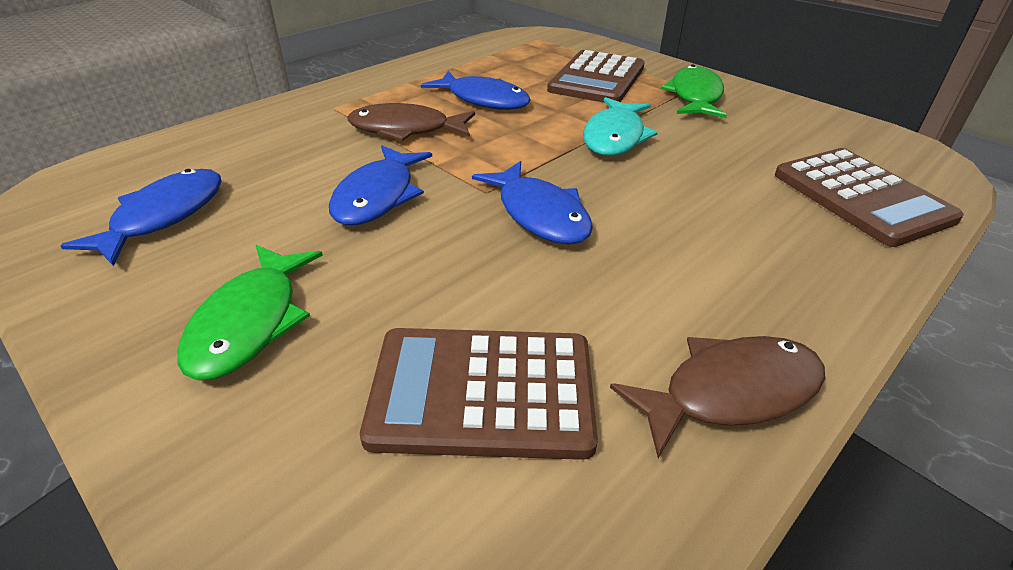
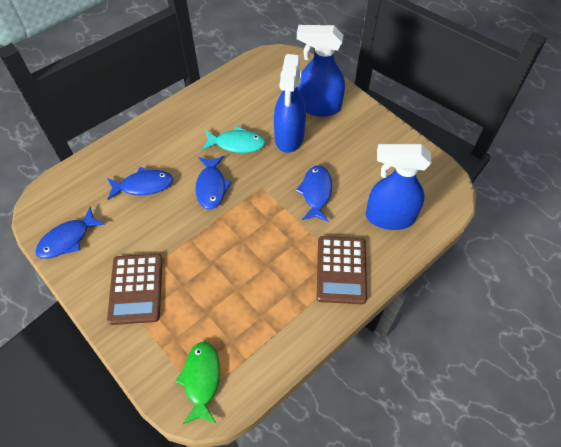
blue spray bottle: 0 -> 3
brown calculator: 3 -> 2
brown fish: 2 -> 0
green fish: 2 -> 1

